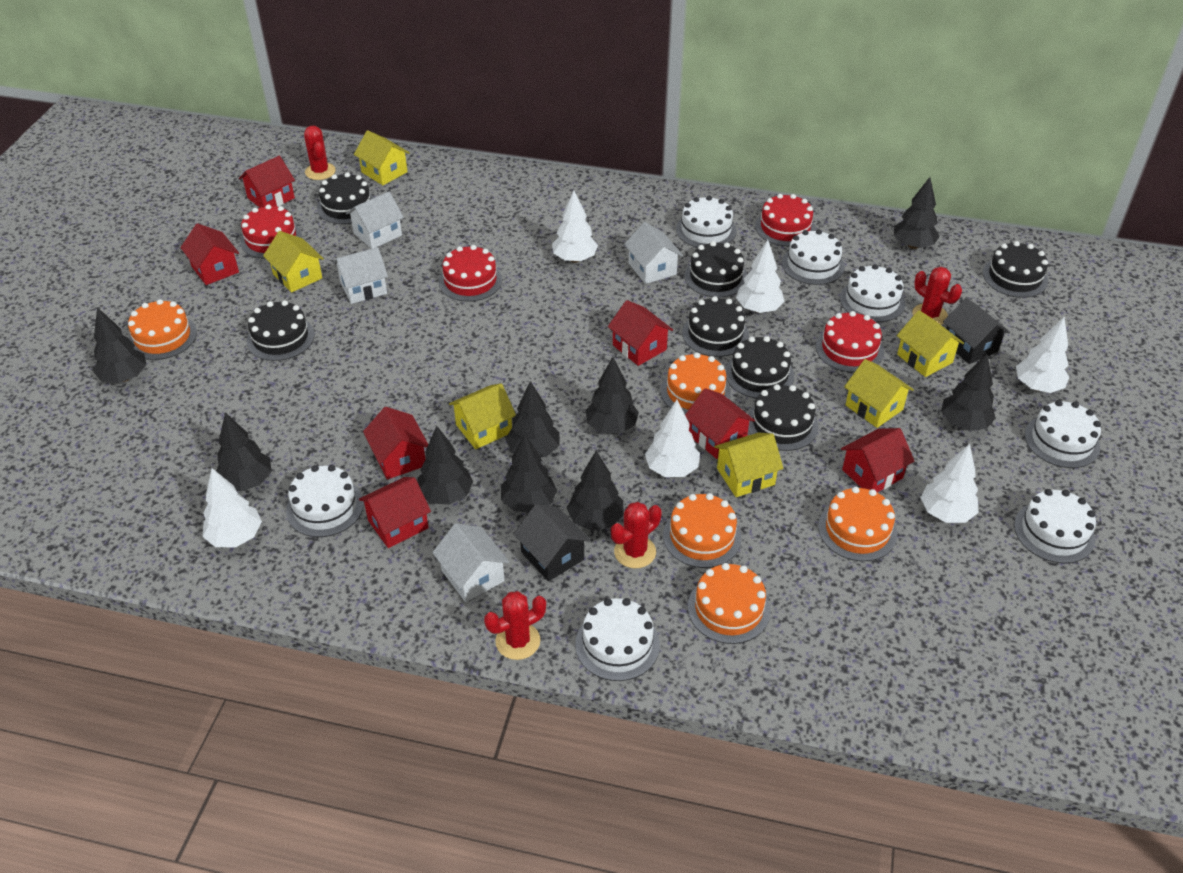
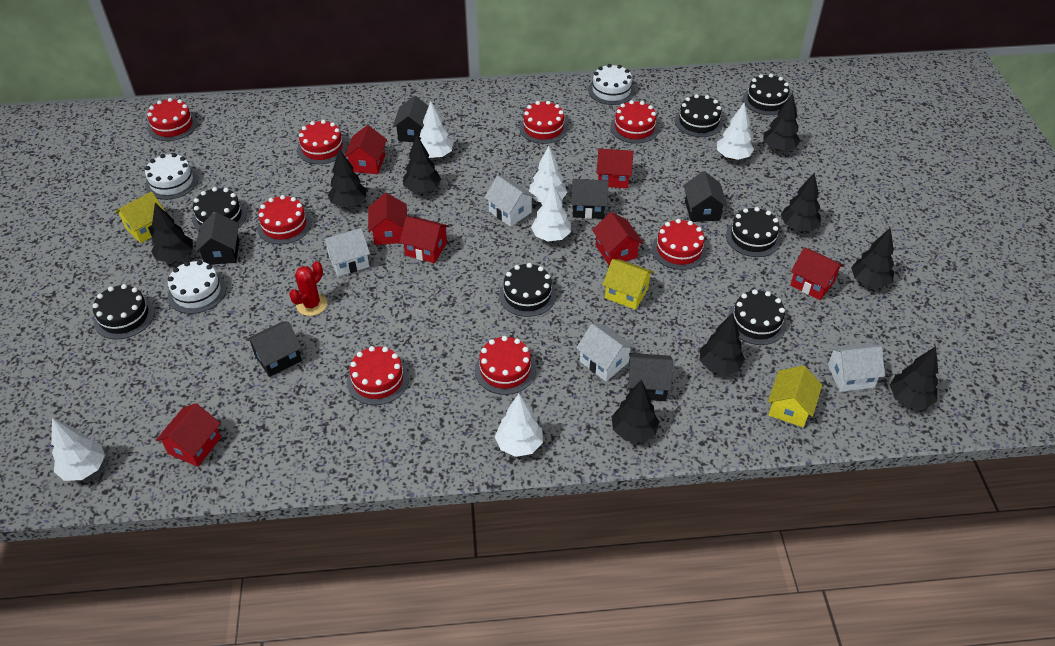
black house: 2 -> 6
orange cake: 5 -> 0
red cactus: 4 -> 1
red cake: 4 -> 8
white cake: 7 -> 3
yellow house: 6 -> 3

